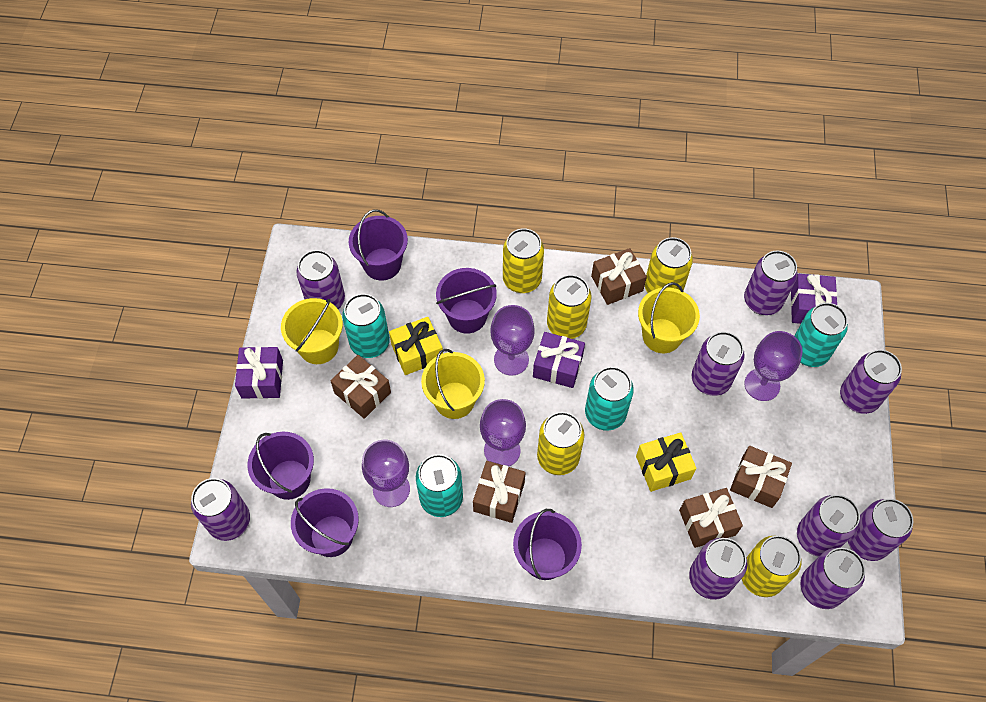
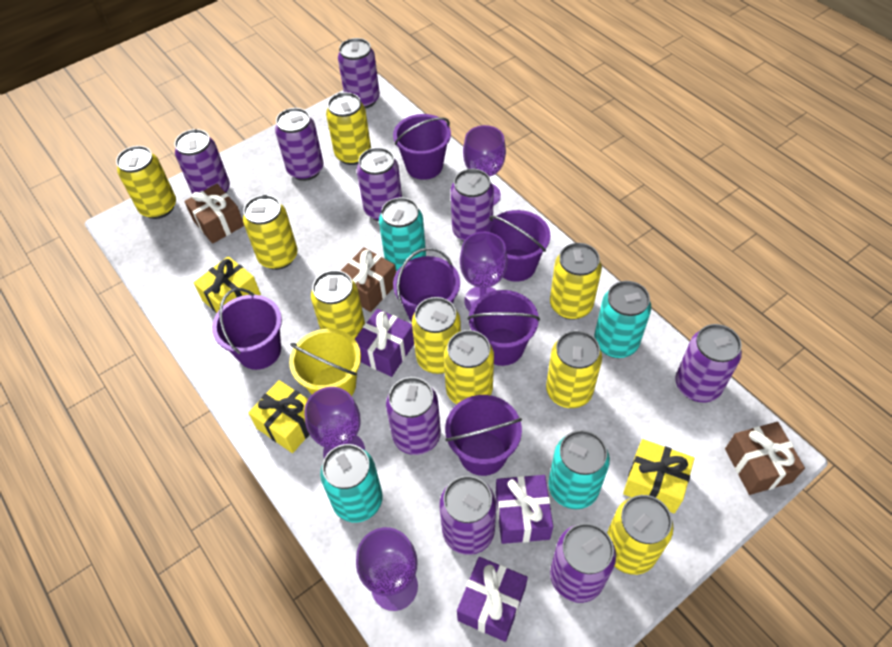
brown gift: 5 -> 3
purple bucket: 5 -> 6
yellow bucket: 3 -> 1
yellow can: 5 -> 9
yellow gift: 2 -> 3

